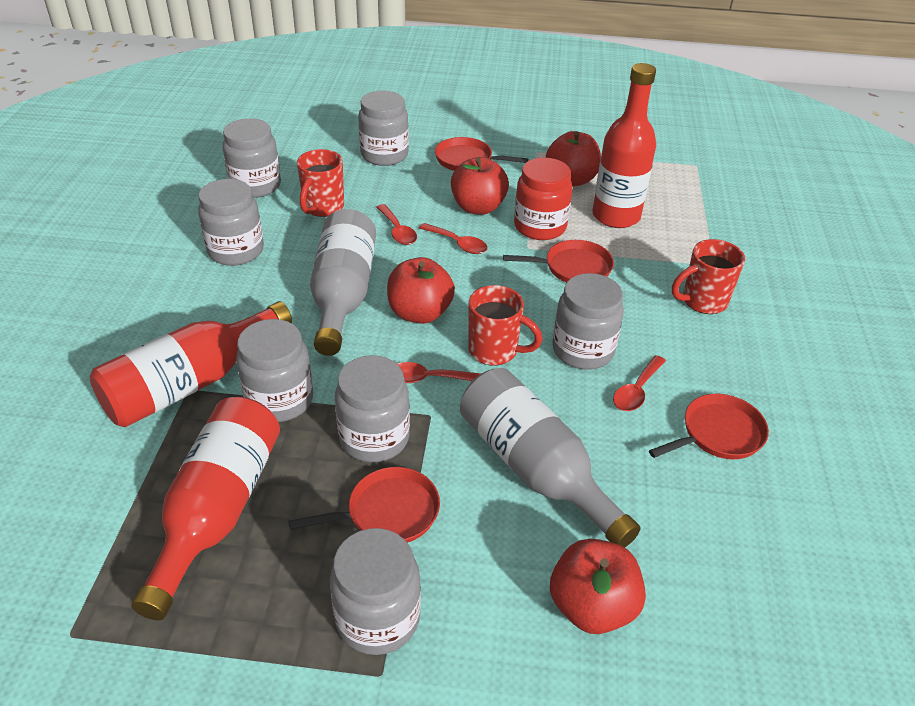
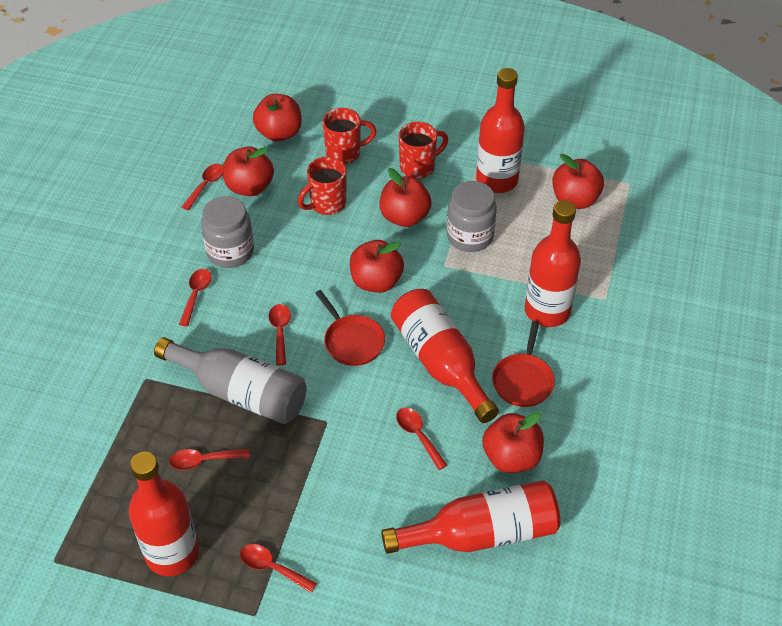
grey bottle: 2 -> 1
grey jar: 7 -> 2
red apple: 4 -> 6
red bottle: 3 -> 5
red jar: 1 -> 0
red pan: 4 -> 2
red spoon: 4 -> 6

